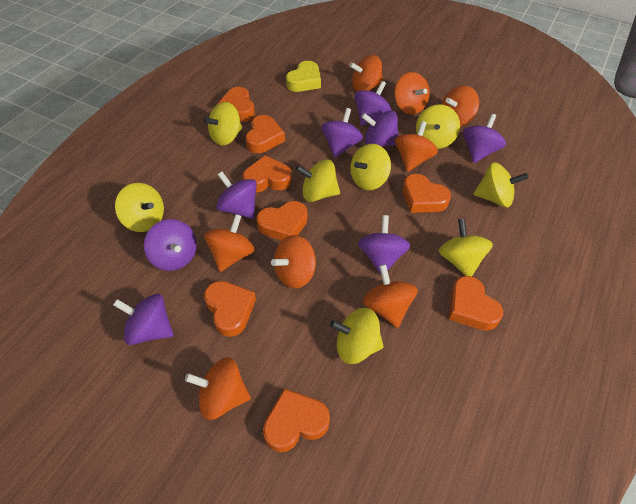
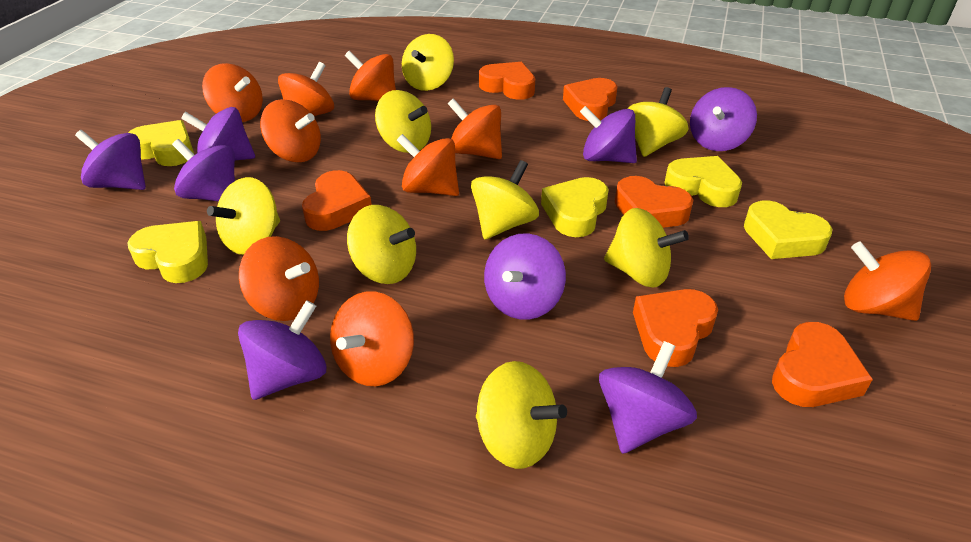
orange heart: 8 -> 6
orange spinning top: 8 -> 9
yellow heart: 1 -> 5

